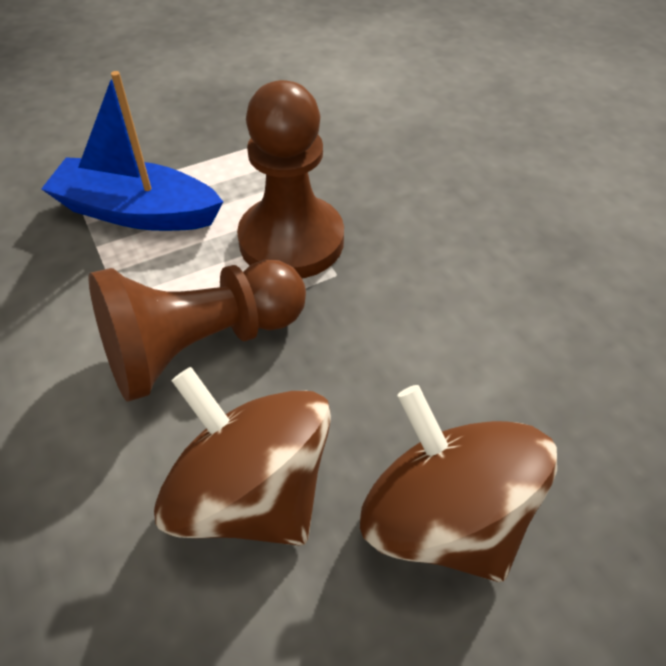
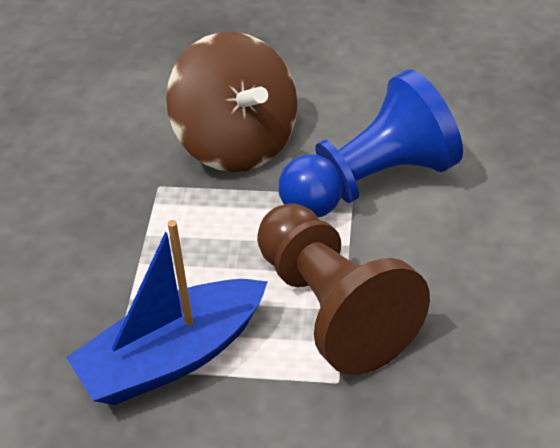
blue pawn: 0 -> 1
brown pawn: 2 -> 1
brown spinning top: 2 -> 1

